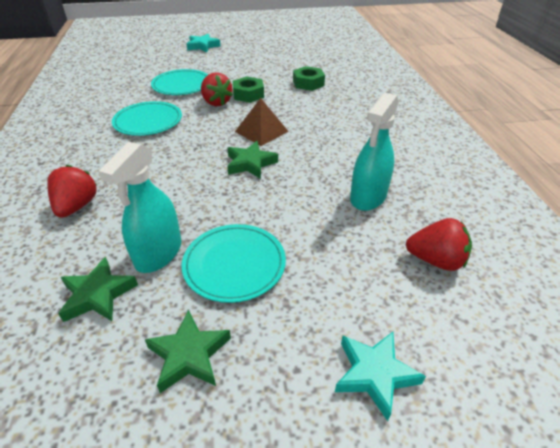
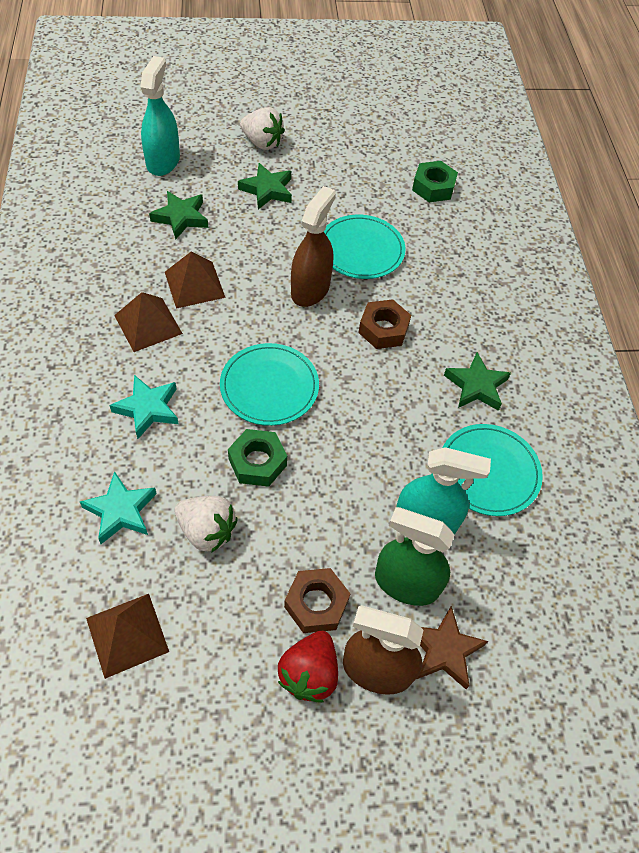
brown nut: 0 -> 2
brown pyramid: 1 -> 3
brown spray bottle: 0 -> 2
brown star: 0 -> 1
green spray bottle: 0 -> 1
red strawberry: 3 -> 1
white strawberry: 0 -> 2

